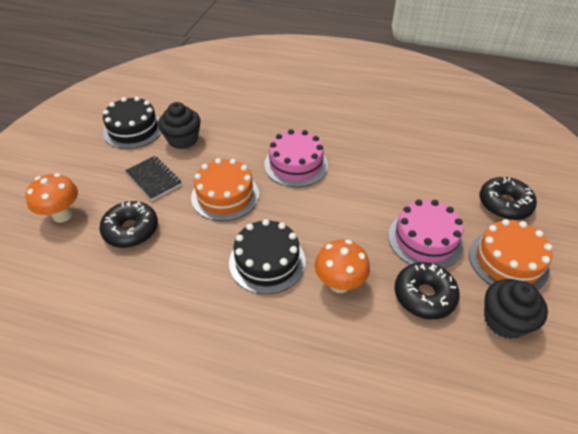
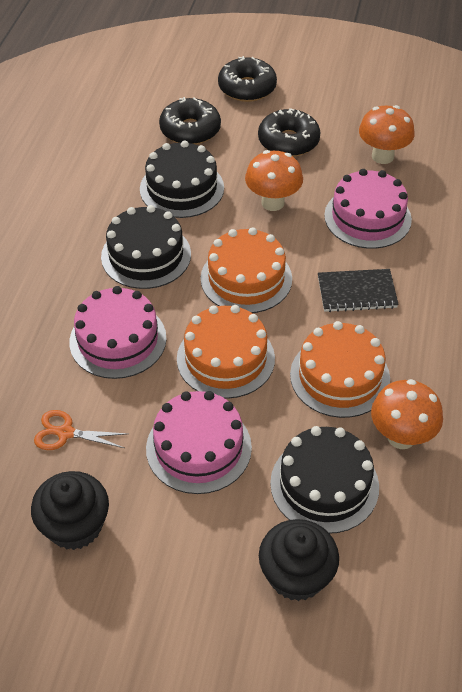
black cake: 2 -> 3
orange cake: 2 -> 3
orange mushroom: 2 -> 3
orange scissors: 0 -> 1
pink cake: 2 -> 3

